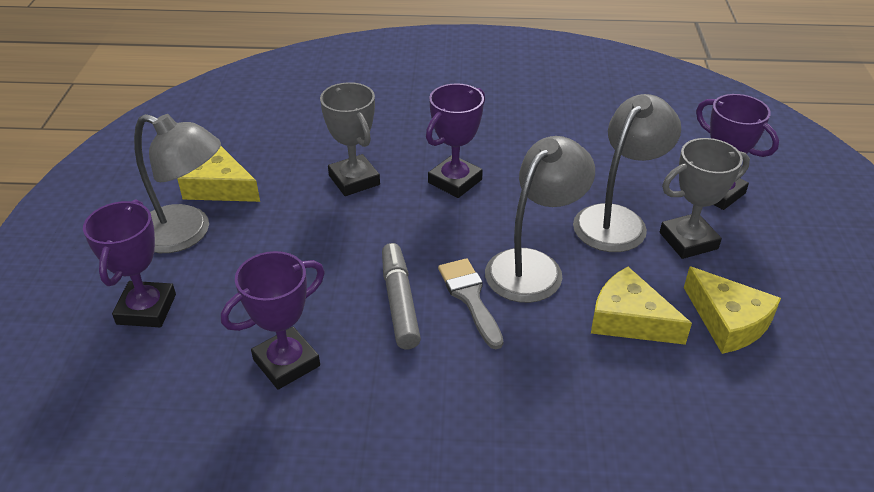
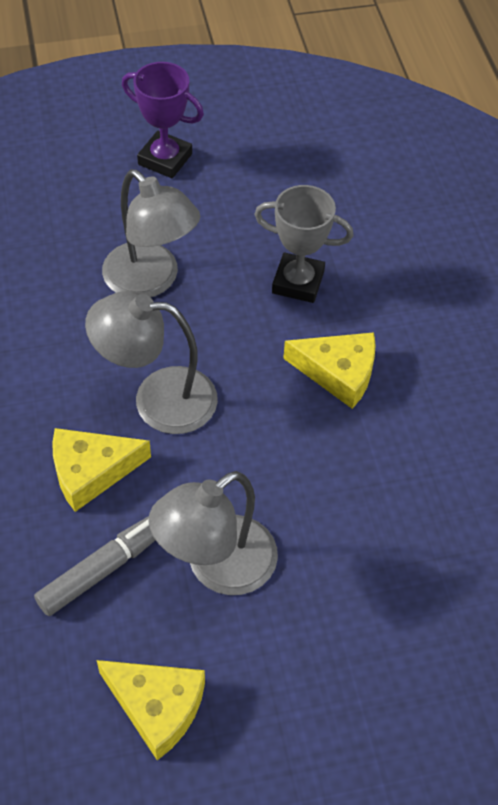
grey brush: 1 -> 0
grey trophy: 2 -> 1
purple trophy: 4 -> 1

